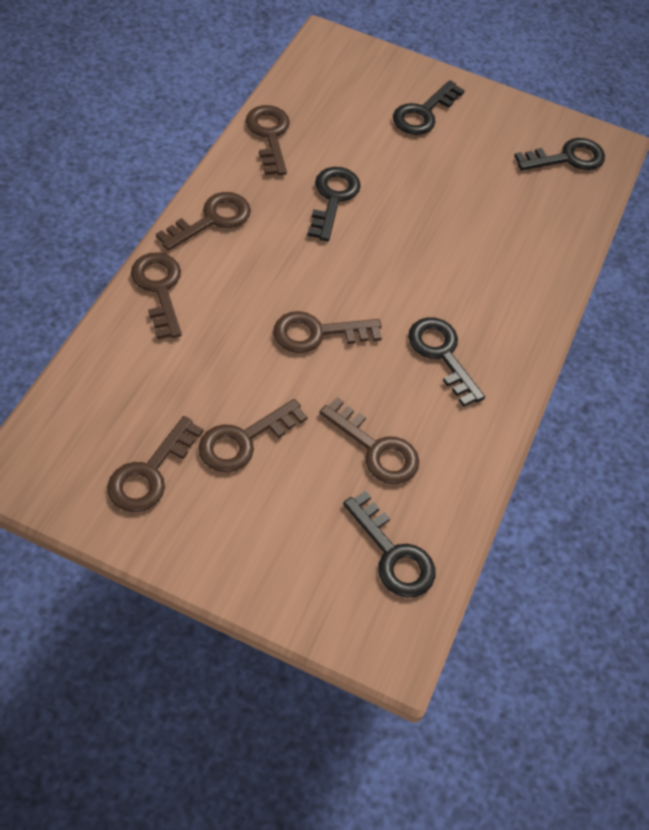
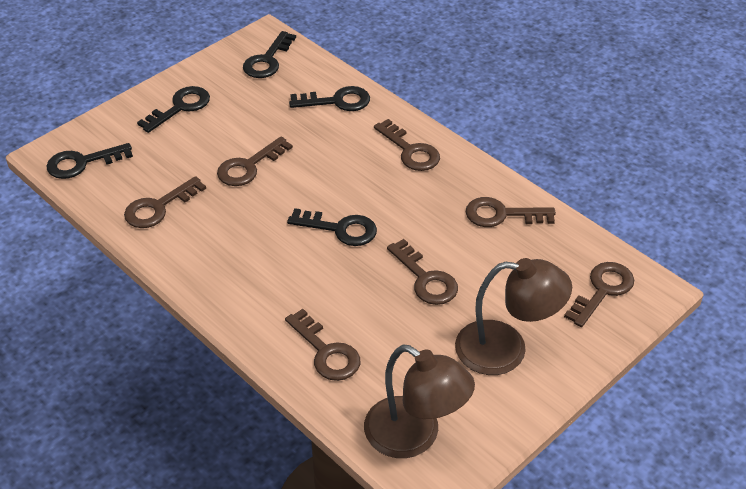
brown lamp: 0 -> 2

